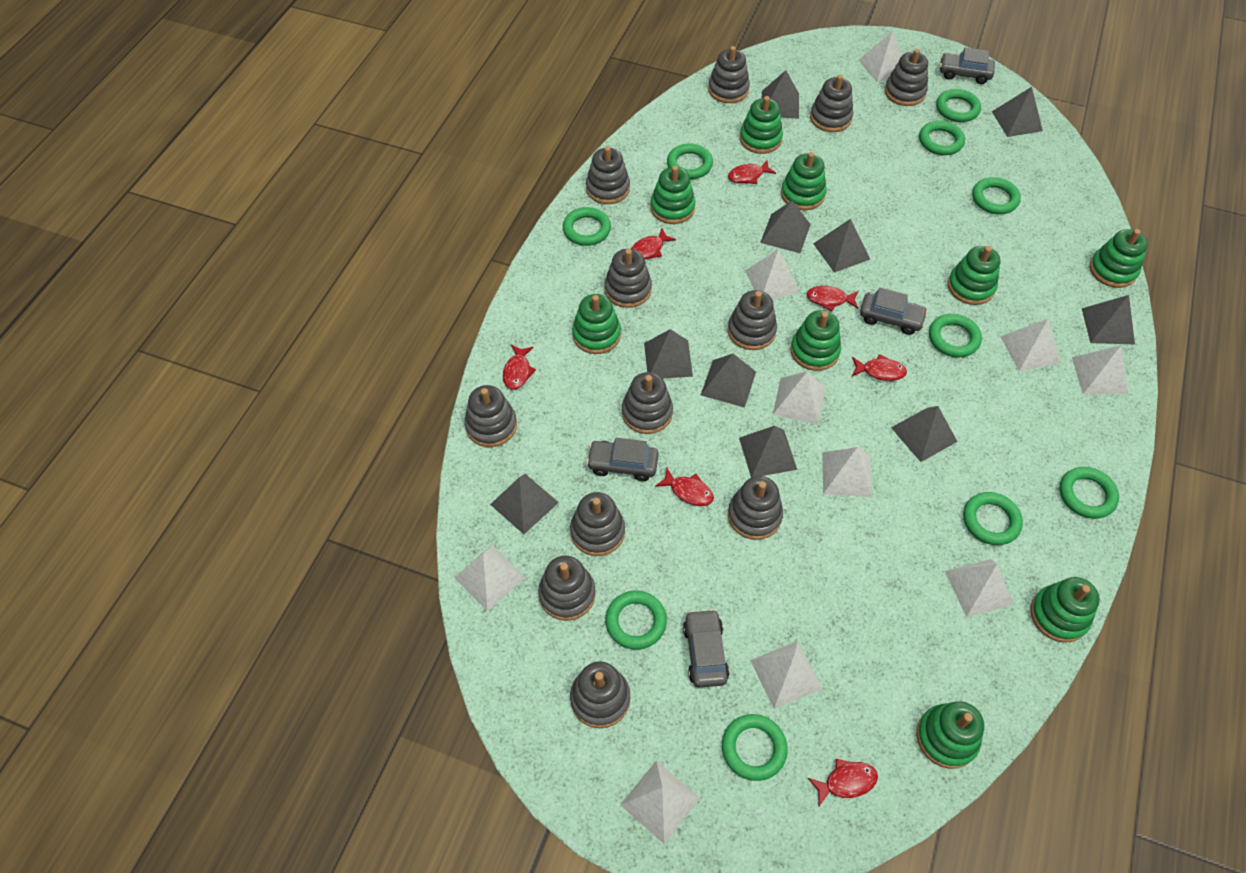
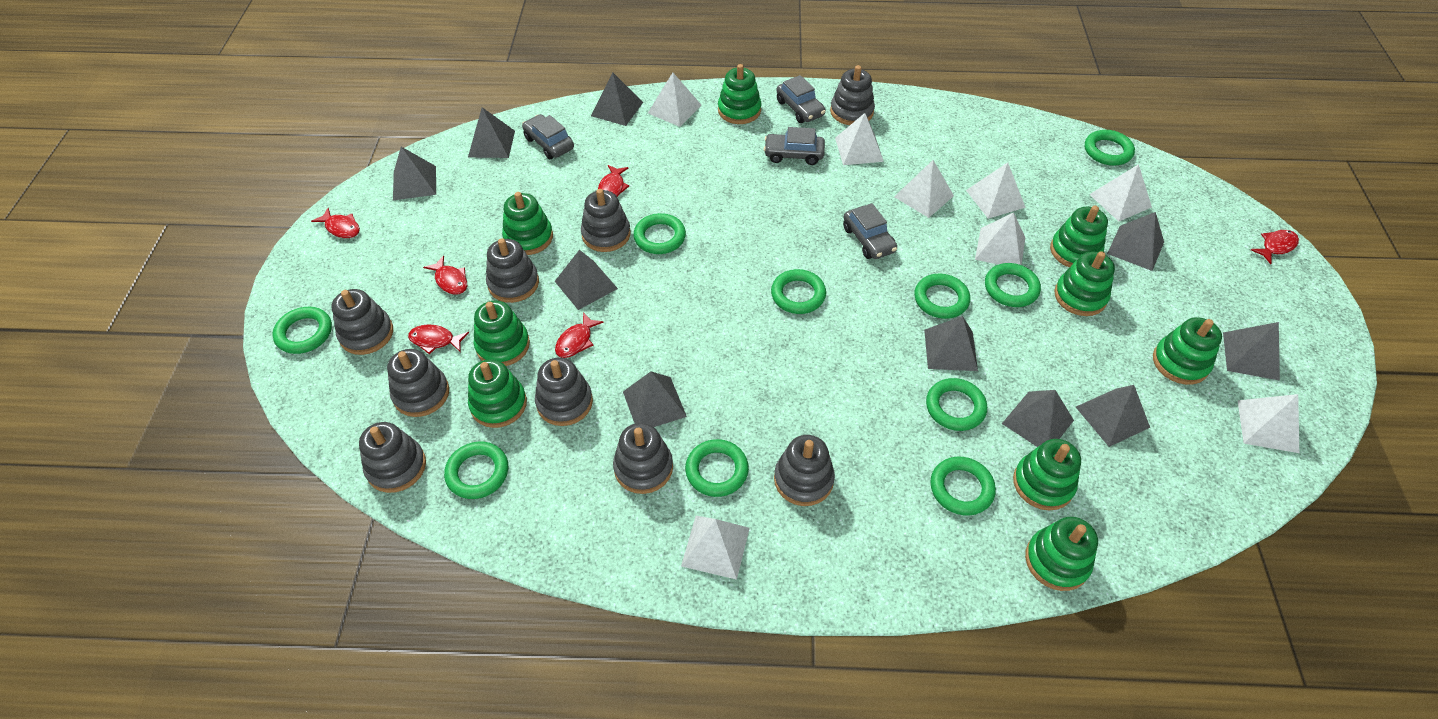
grey stacking toy: 12 -> 9
red fish: 7 -> 6
white pyramid: 10 -> 8

